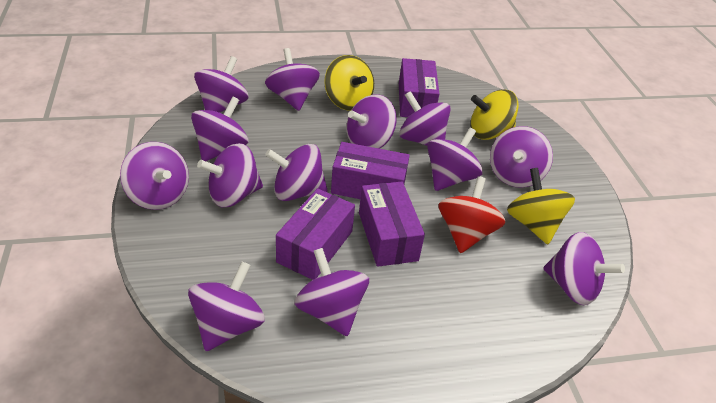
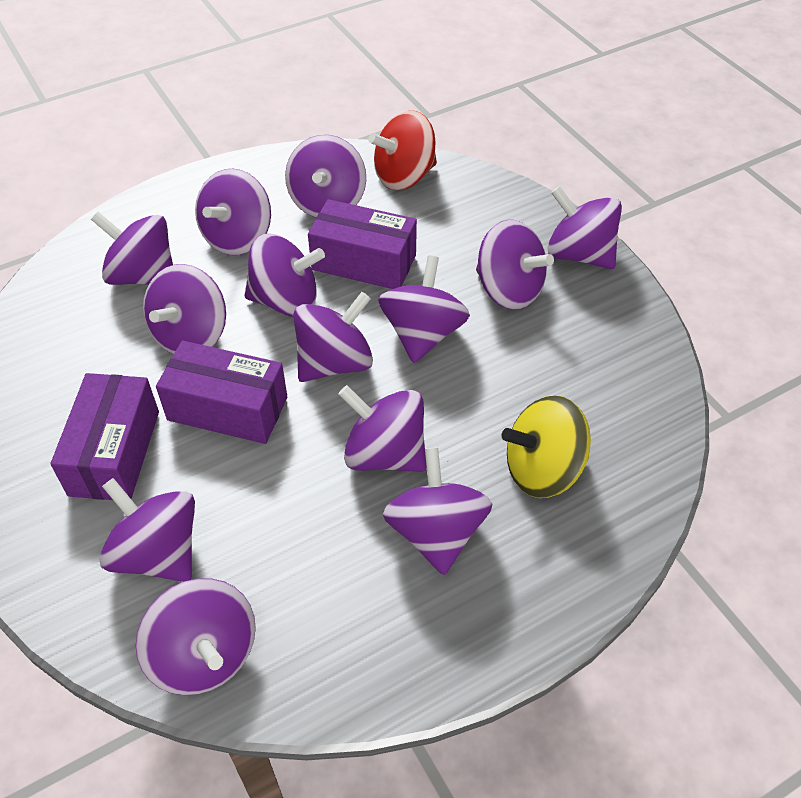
purple box: 4 -> 3
yellow spinning top: 3 -> 1

